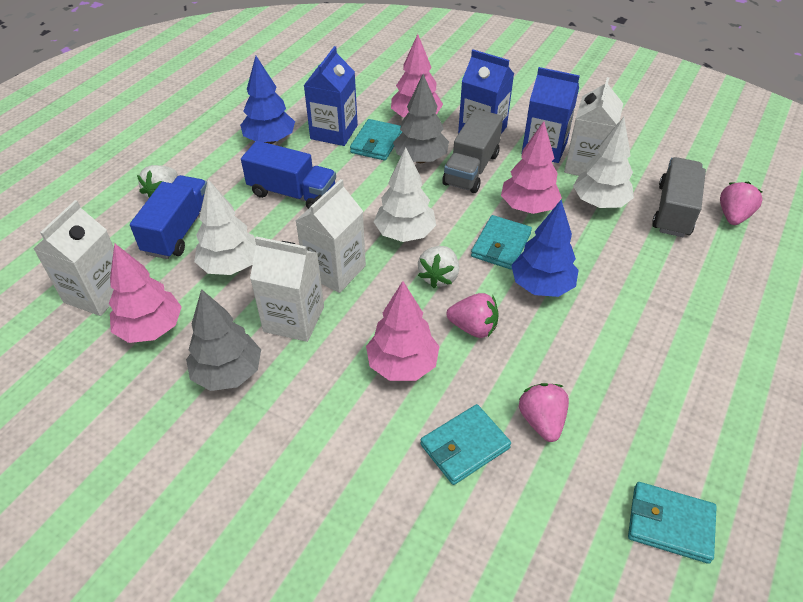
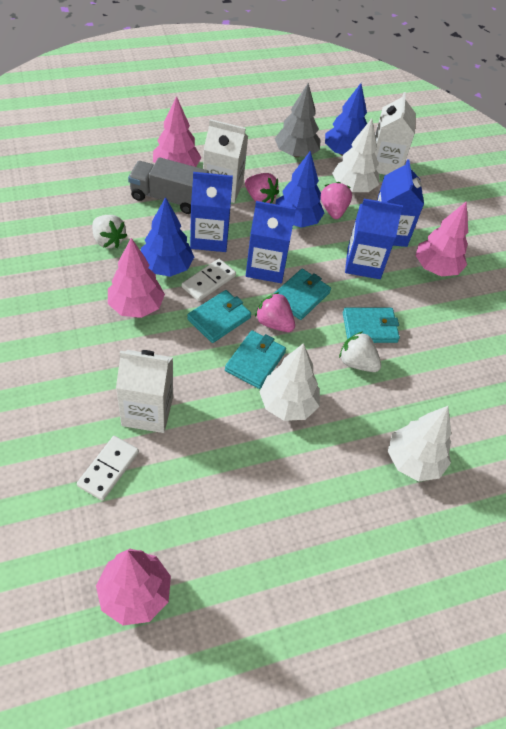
blue carton: 3 -> 4
blue tree: 2 -> 3
blue truck: 2 -> 0
grey tree: 2 -> 1
grey truck: 2 -> 1
white carton: 4 -> 3
white domino: 0 -> 2

